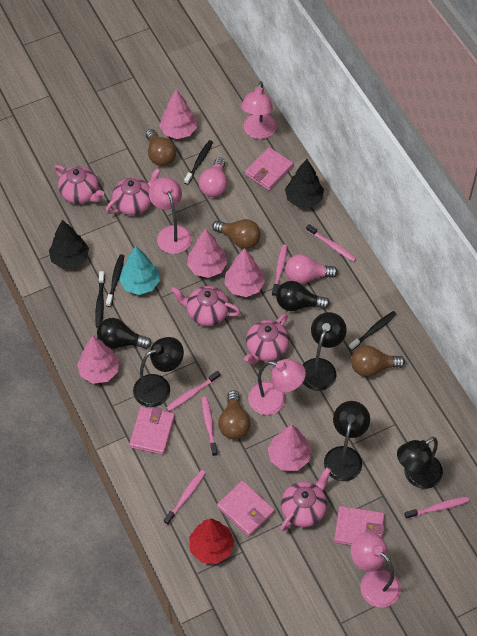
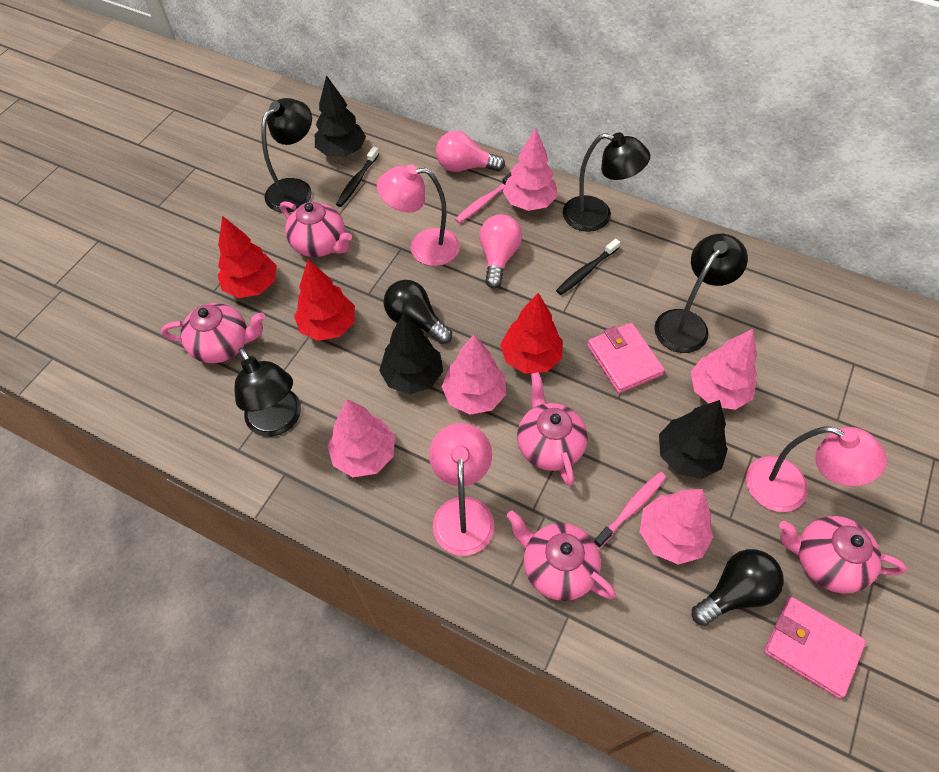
black toothbrush: 4 -> 2
black tree: 2 -> 3
brown light bulb: 4 -> 0
pink lamp: 4 -> 3
pink toothbrush: 6 -> 2
pink wallet: 4 -> 2
red tree: 1 -> 3
turquoise tree: 1 -> 0

